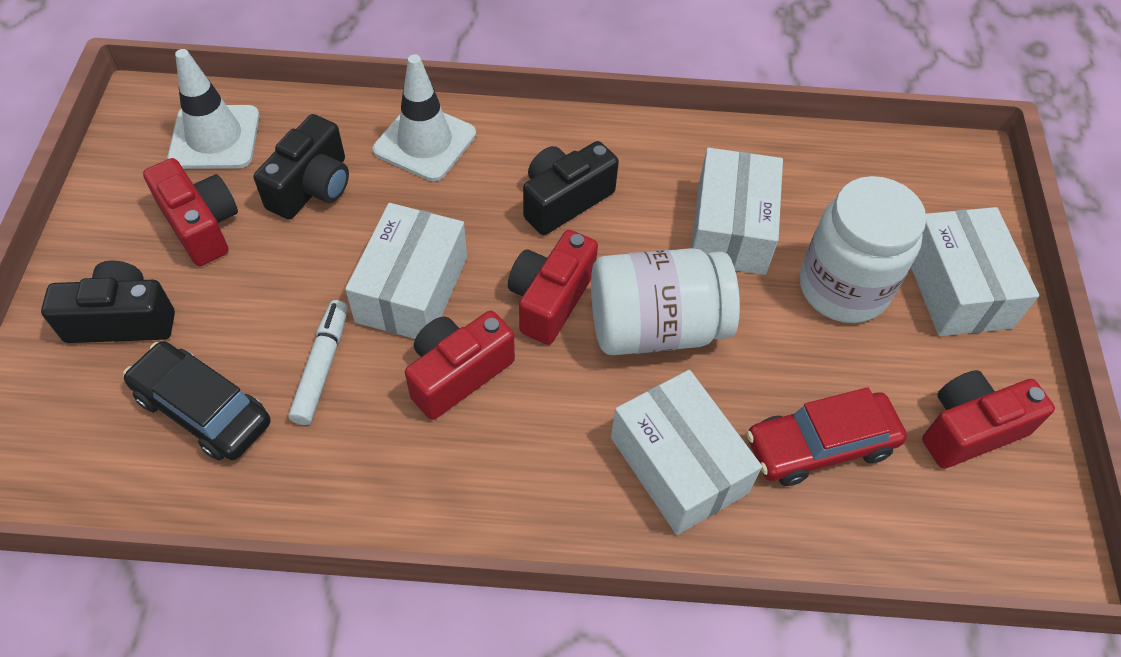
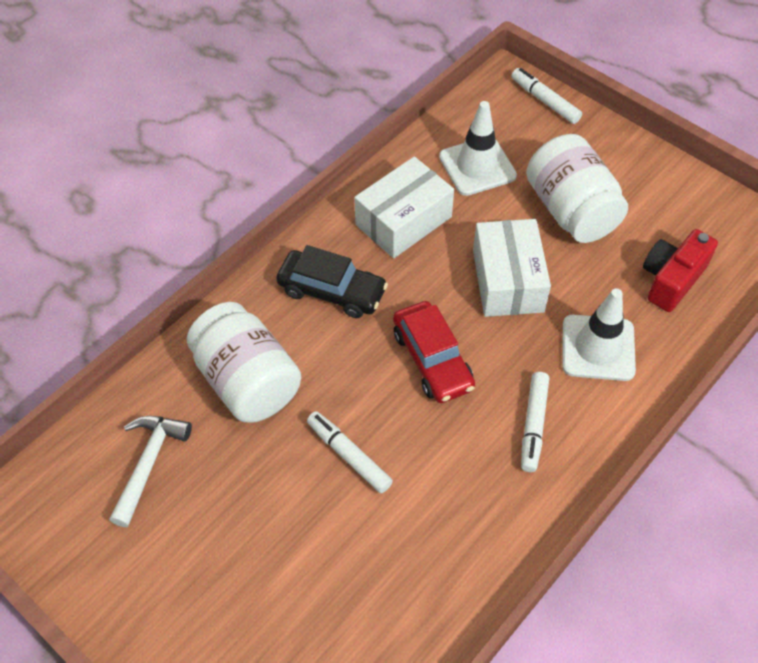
black camera: 3 -> 0
red camera: 4 -> 1
white box: 4 -> 2
white hammer: 0 -> 1
white marker: 1 -> 3

